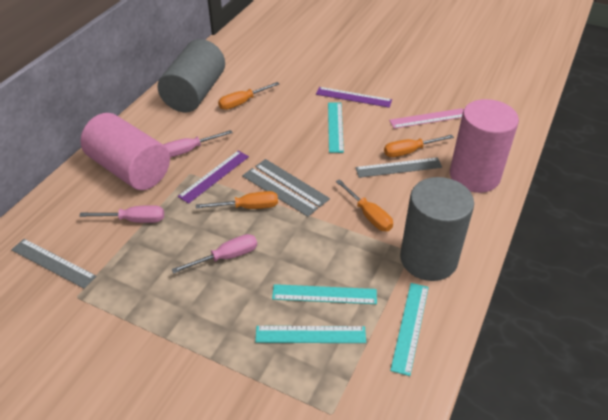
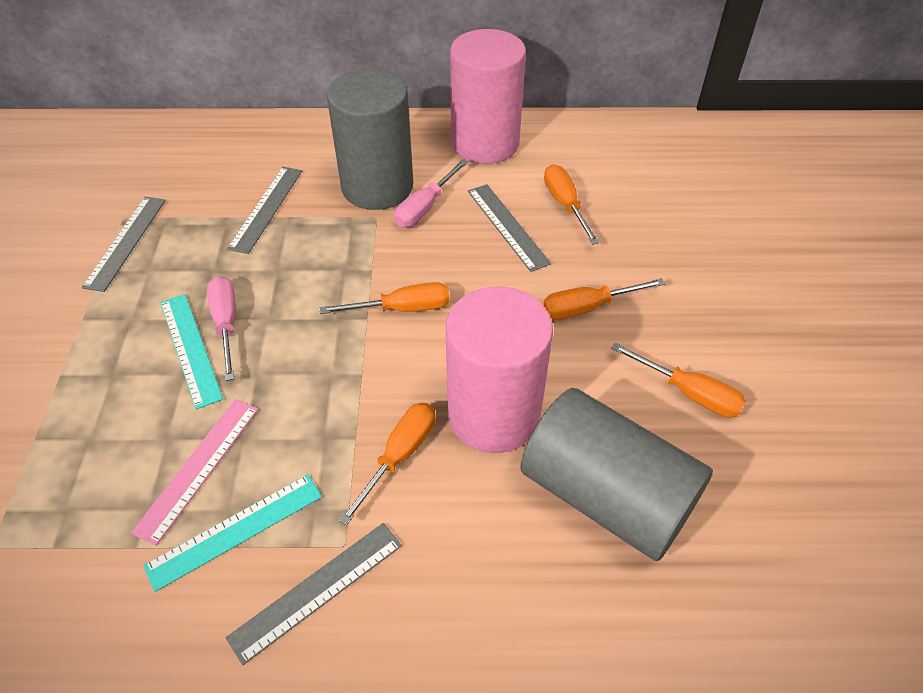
orange screwdriver: 4 -> 5
pink screwdriver: 3 -> 2
purple ruler: 2 -> 0
turquoise ruler: 4 -> 2

